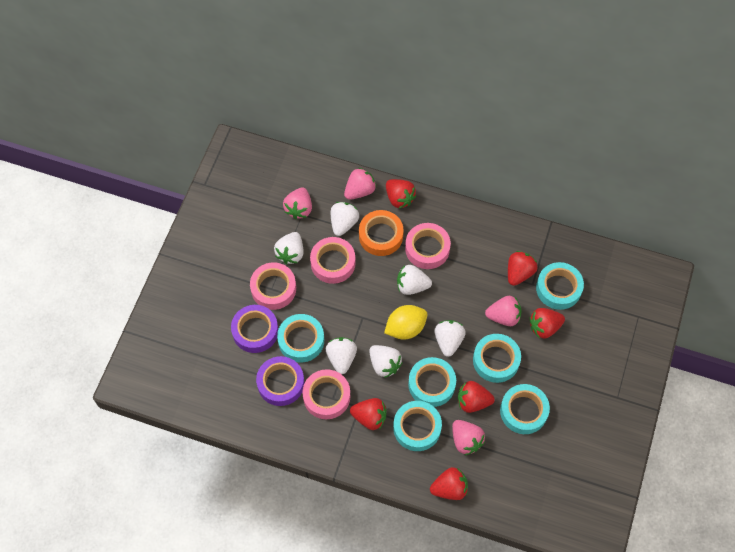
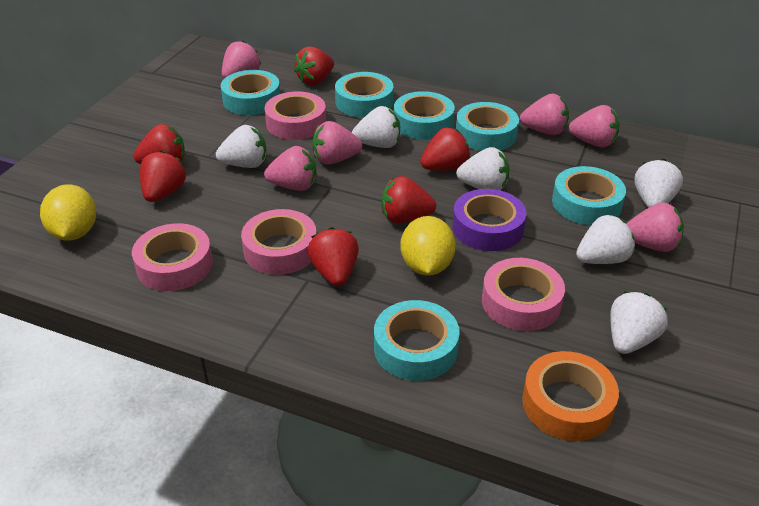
pink strawberry: 4 -> 6
purple tape: 2 -> 1
yellow lemon: 1 -> 2

